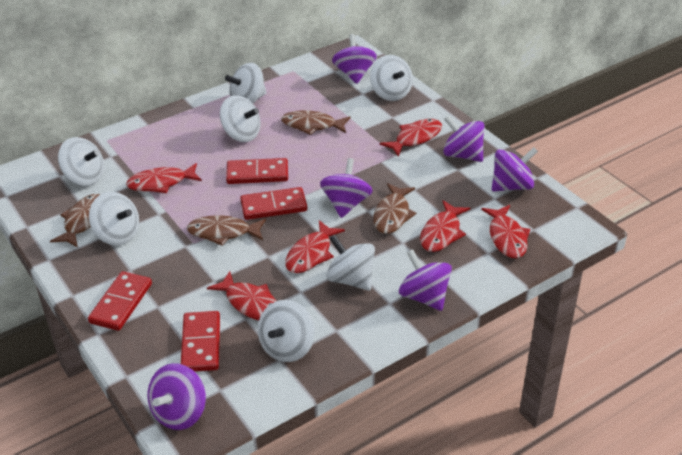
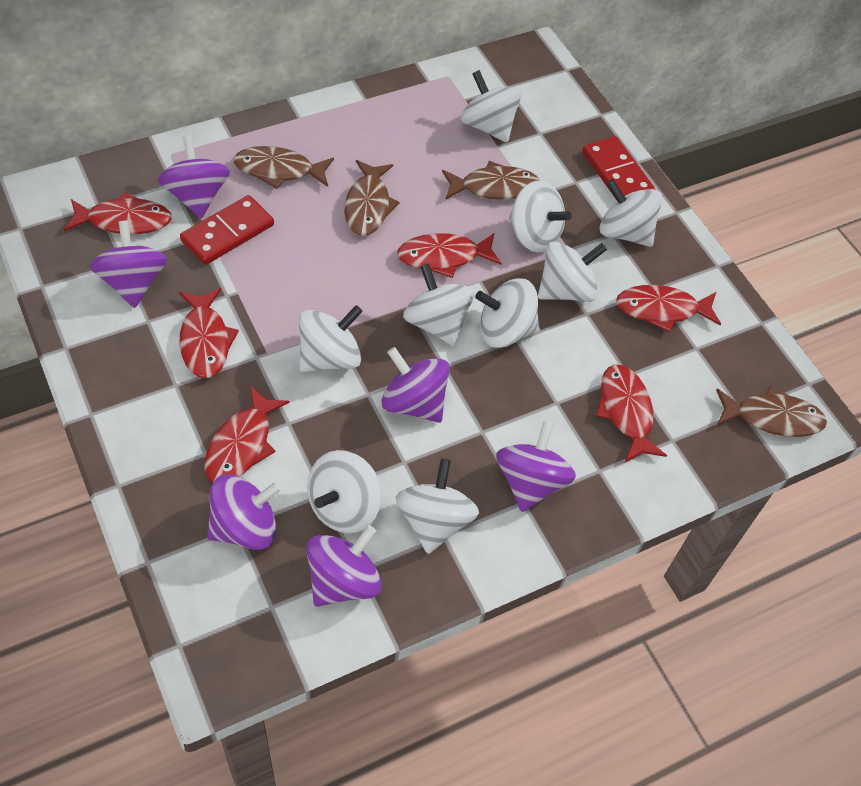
red domino: 4 -> 2
white spinning top: 7 -> 9

